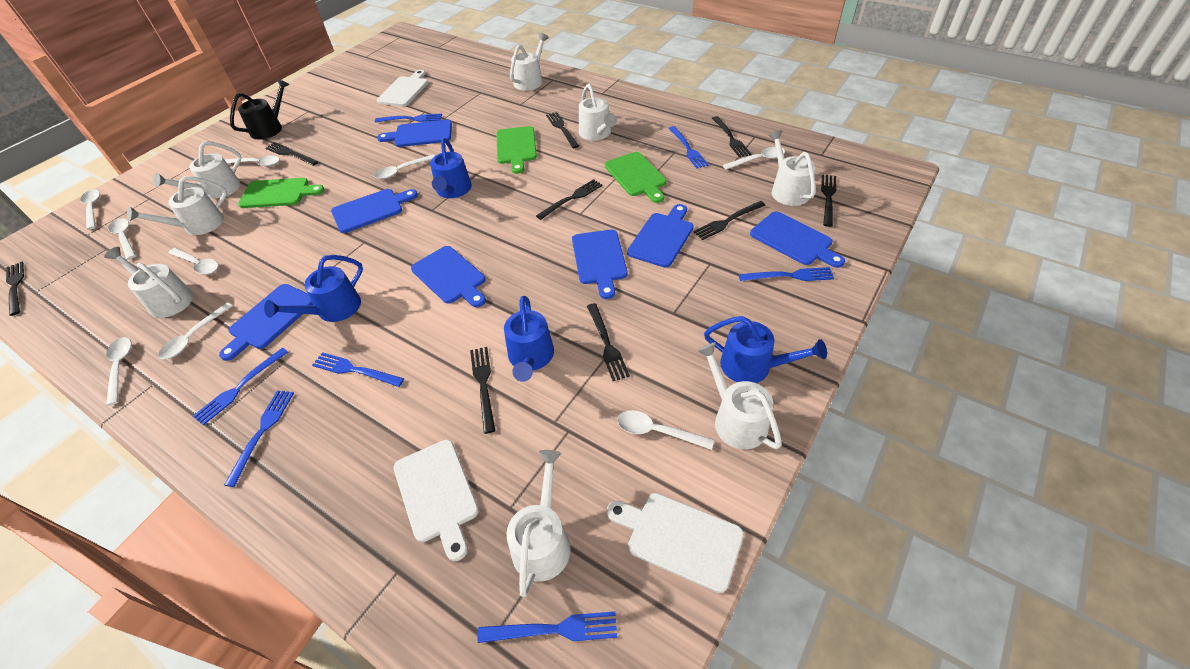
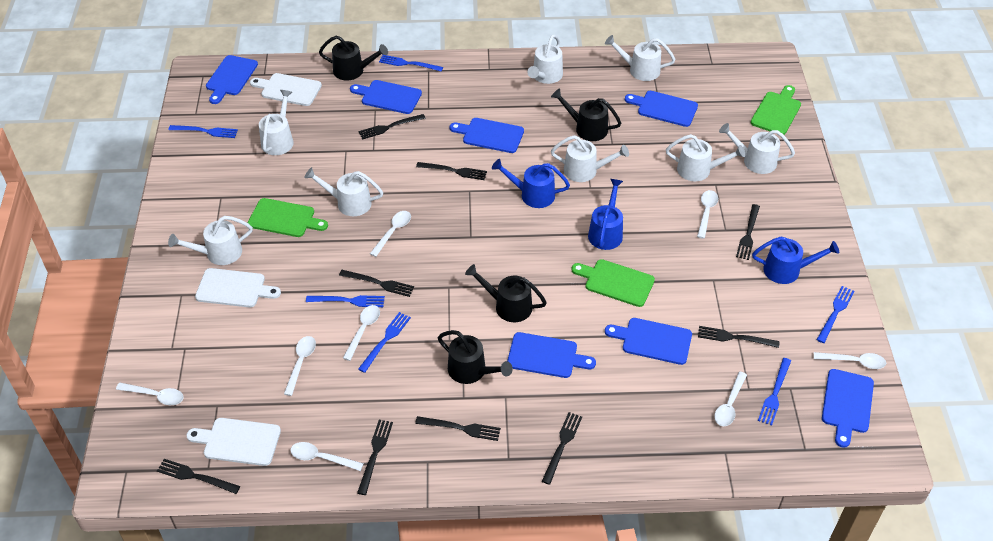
black watering can: 1 -> 4
blue fork: 7 -> 6
blue watering can: 4 -> 3
white spoon: 9 -> 8

